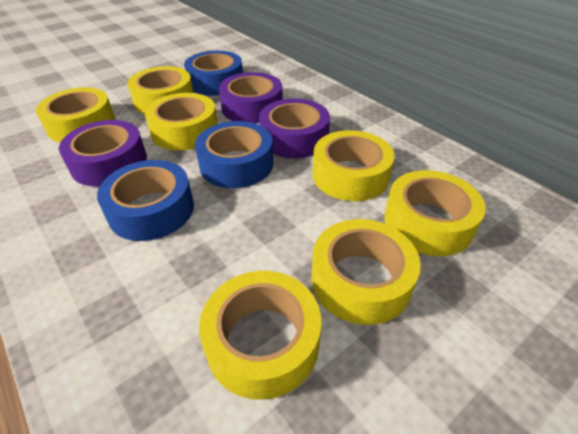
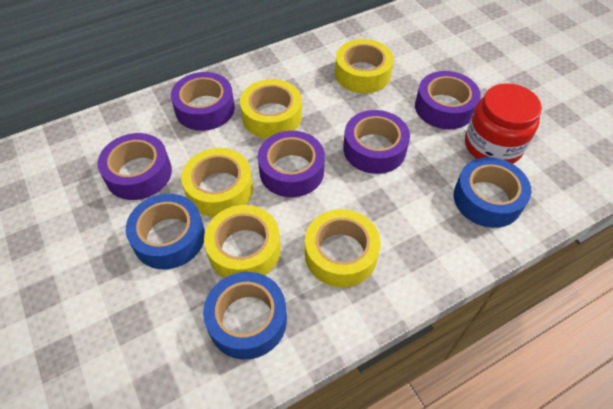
purple tape: 3 -> 5
red jar: 0 -> 1
yellow tape: 7 -> 5

